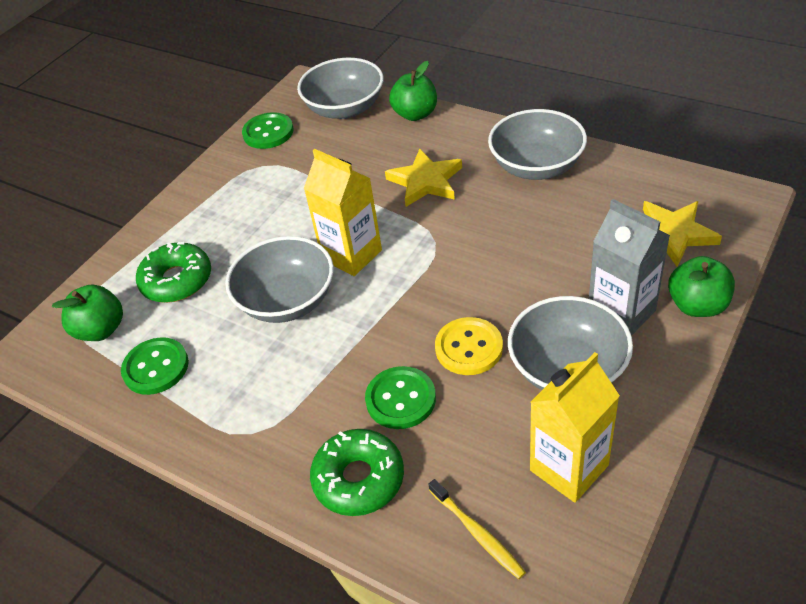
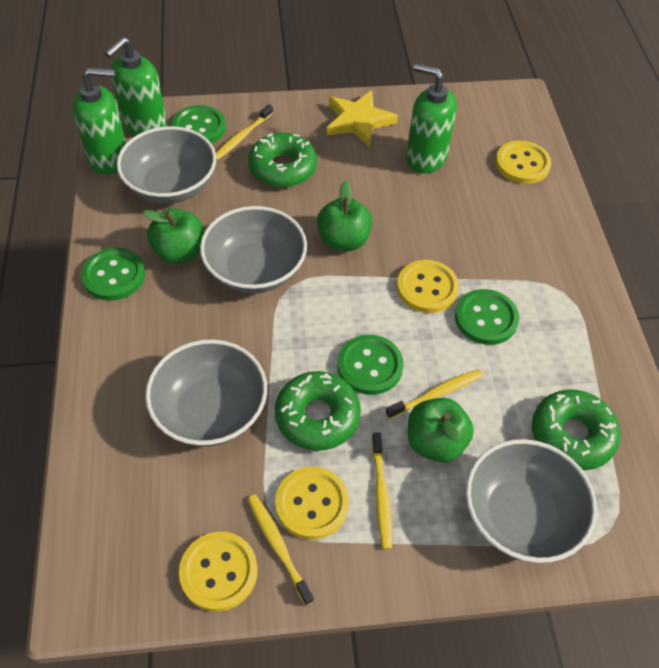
green button: 3 -> 4
green donut: 2 -> 3
green soap dispenser: 0 -> 3
grey carton: 1 -> 0
yellow button: 1 -> 4
yellow carton: 2 -> 0
yellow star: 2 -> 1
yellow toothbrush: 1 -> 4

